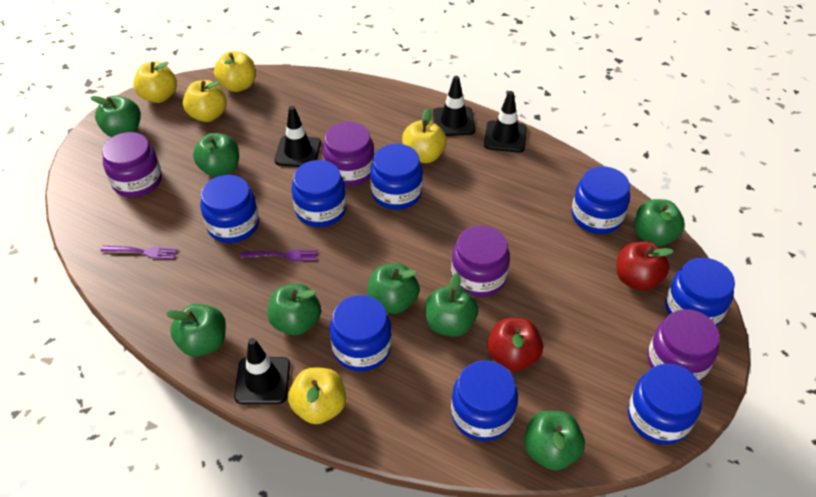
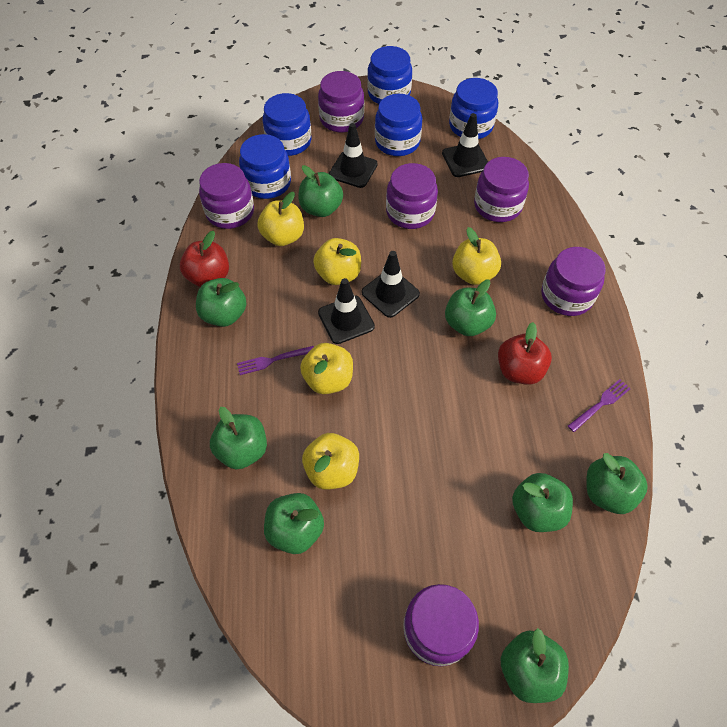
blue jar: 8 -> 5
purple jar: 4 -> 6

